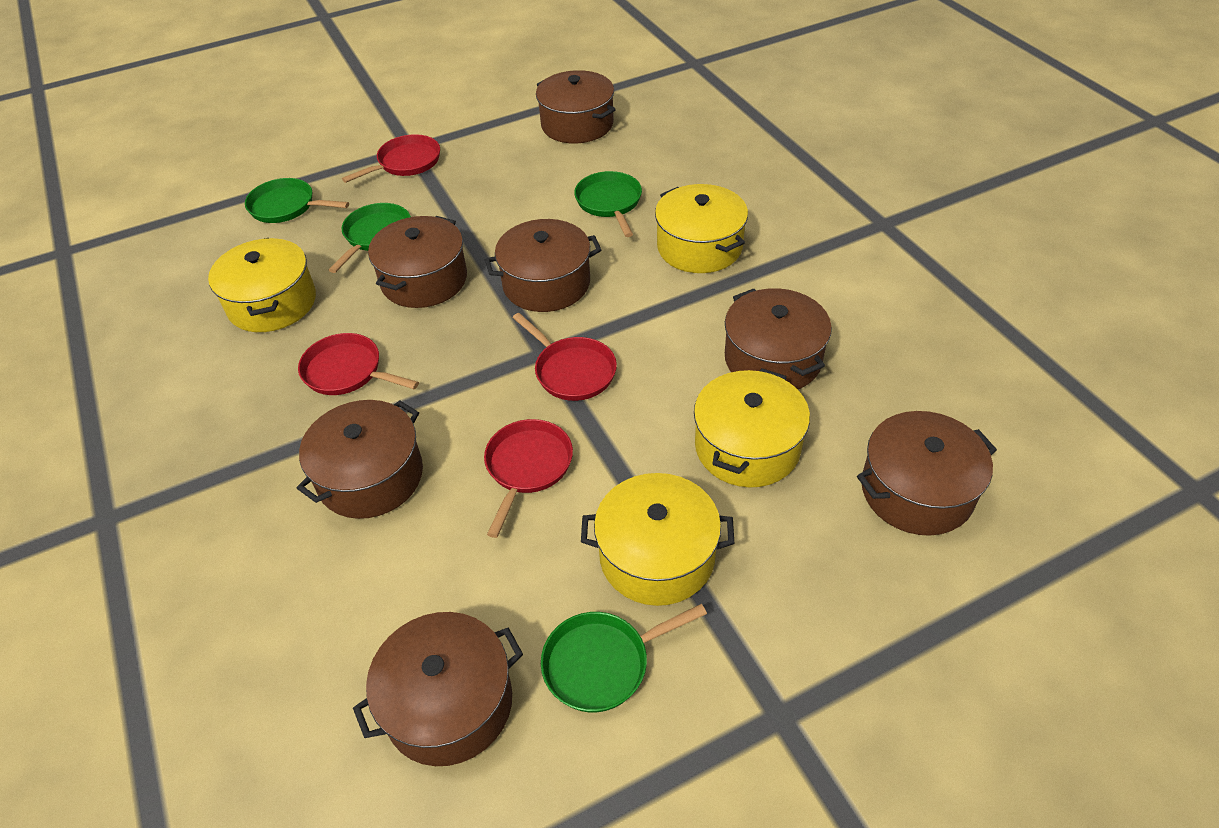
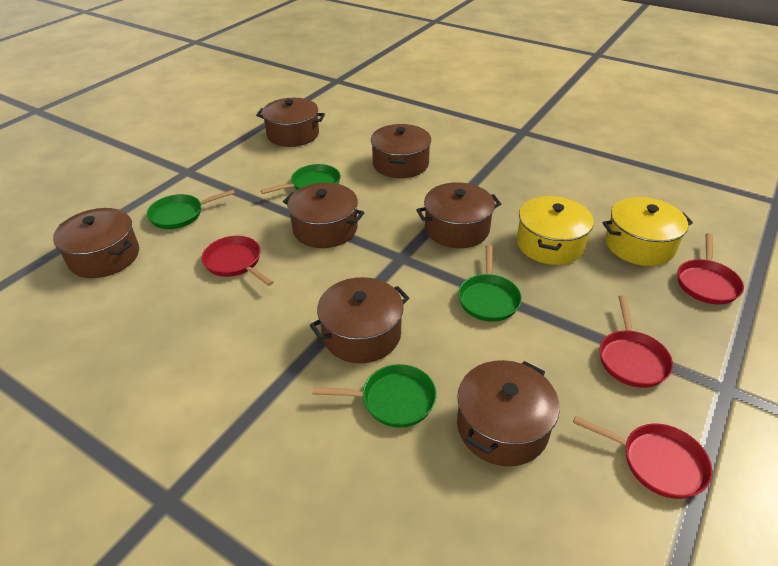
yellow pot: 4 -> 2

